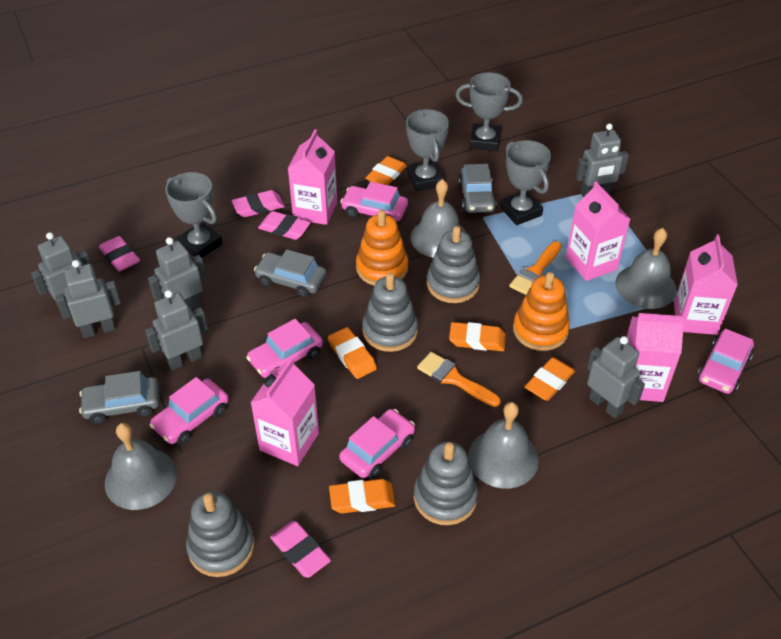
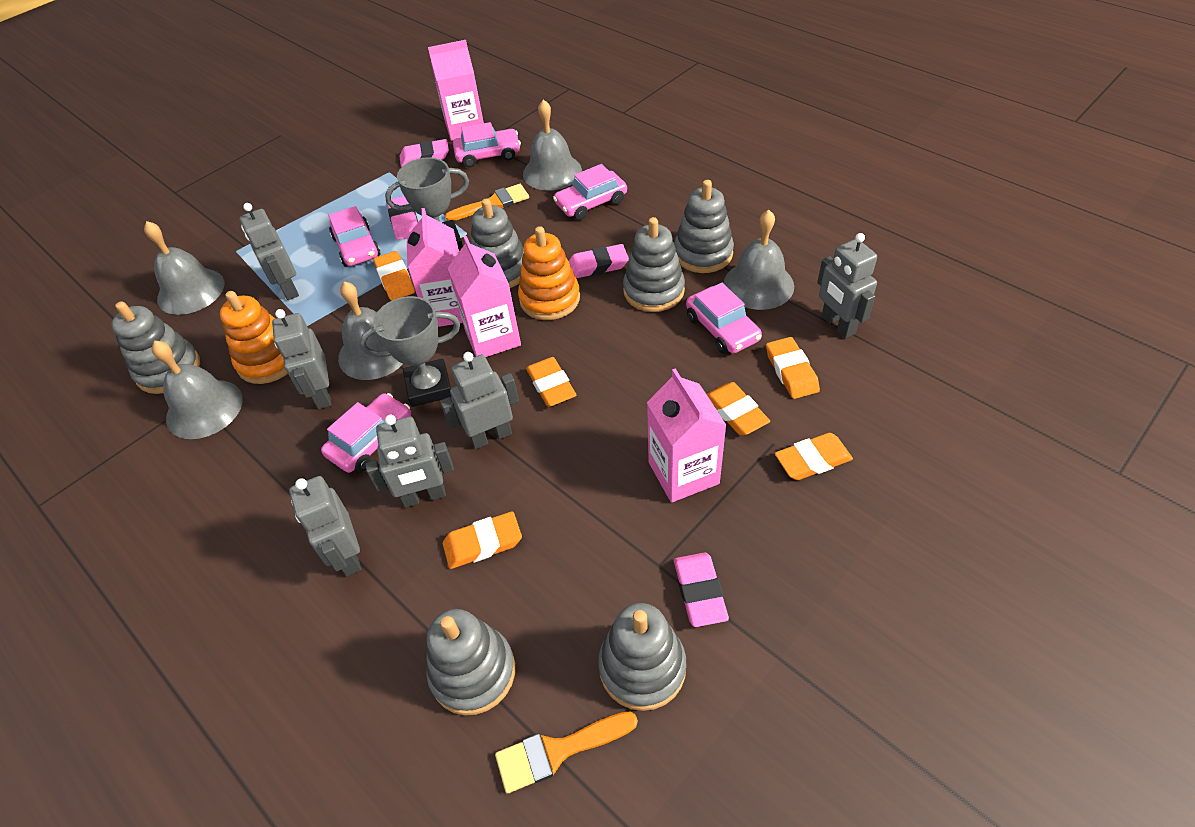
grey bell: 4 -> 5
grey car: 3 -> 0
grey stacking toy: 4 -> 6
grey trophy: 4 -> 2
orange eraser: 5 -> 6
pink carton: 5 -> 4

